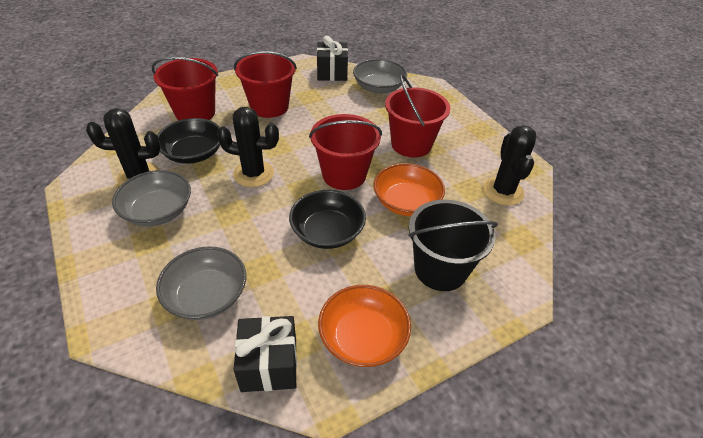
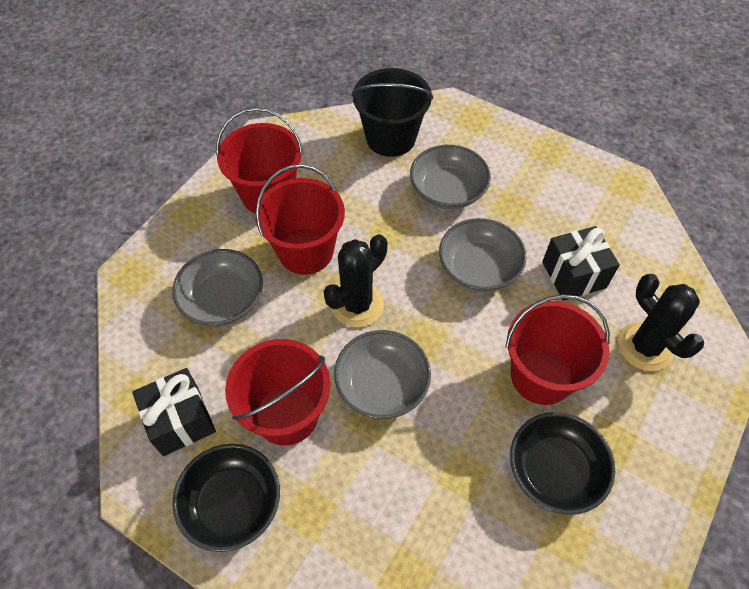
black cactus: 3 -> 2
grey bowl: 3 -> 4
orange bowl: 2 -> 0

